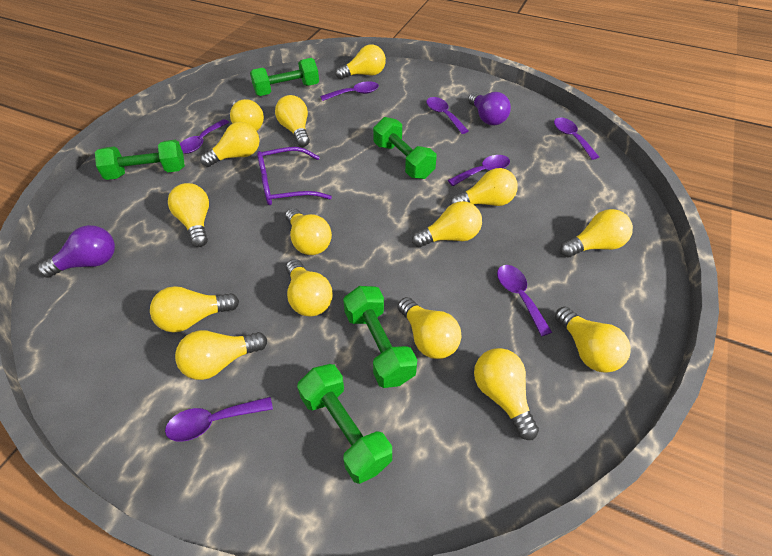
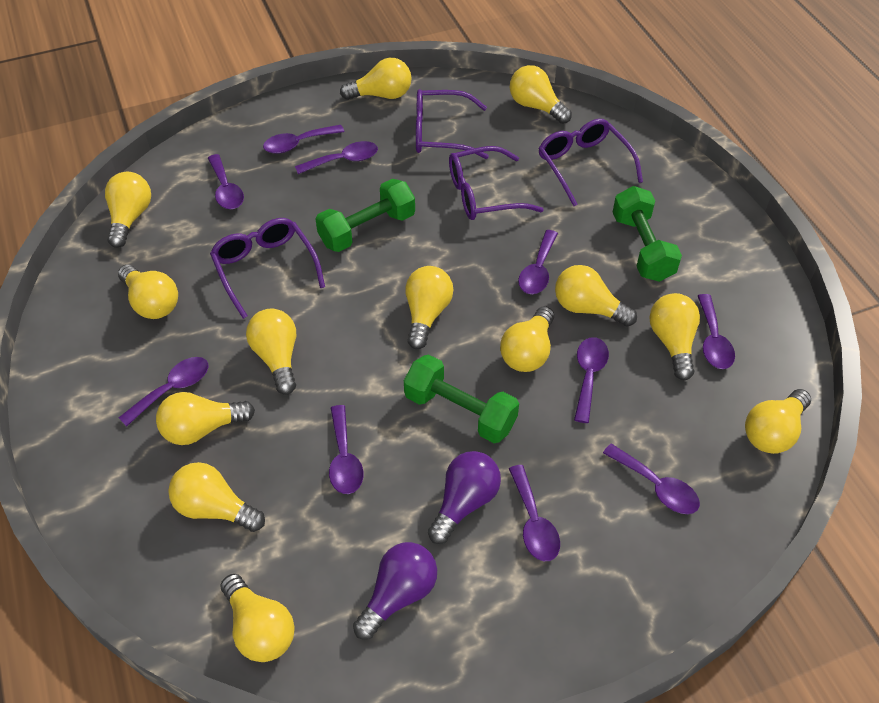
green dumbbell: 5 -> 3
purple glasses: 1 -> 4
purple spoon: 7 -> 10
yellow light bulb: 15 -> 13

